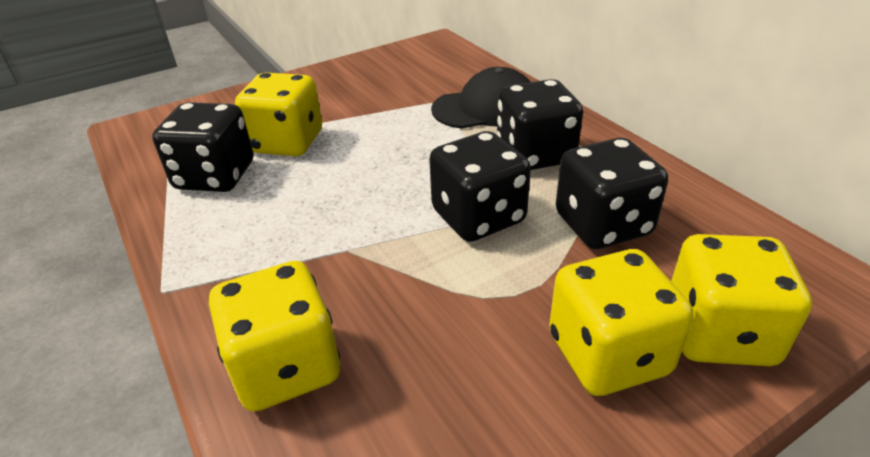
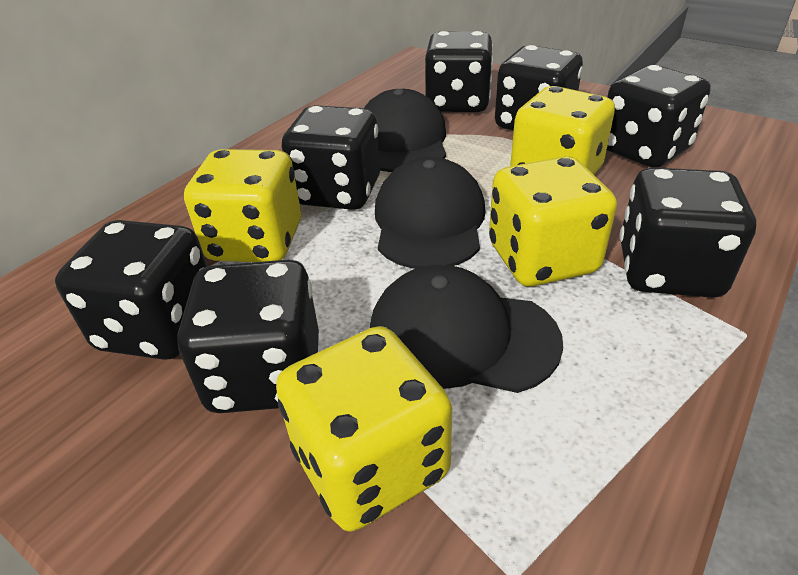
black cap: 1 -> 3
black dice: 4 -> 7

